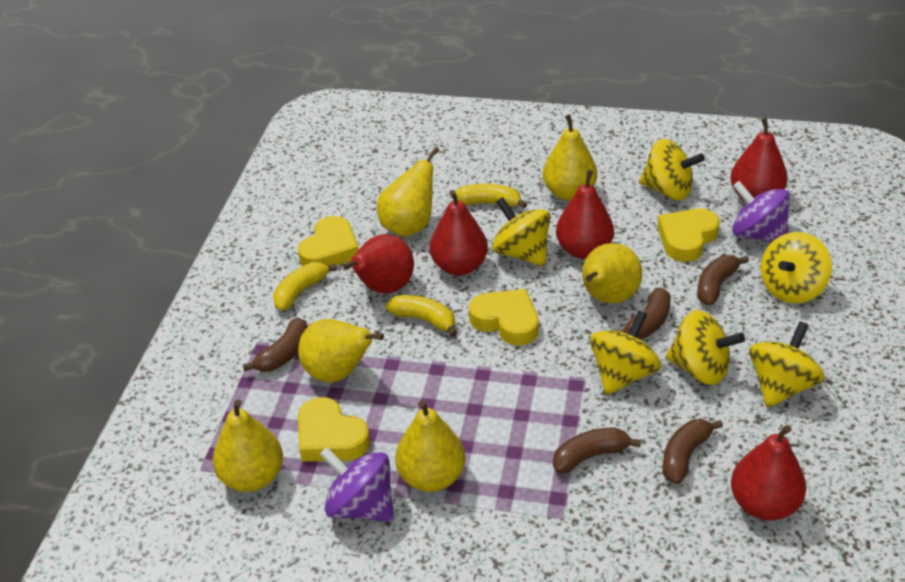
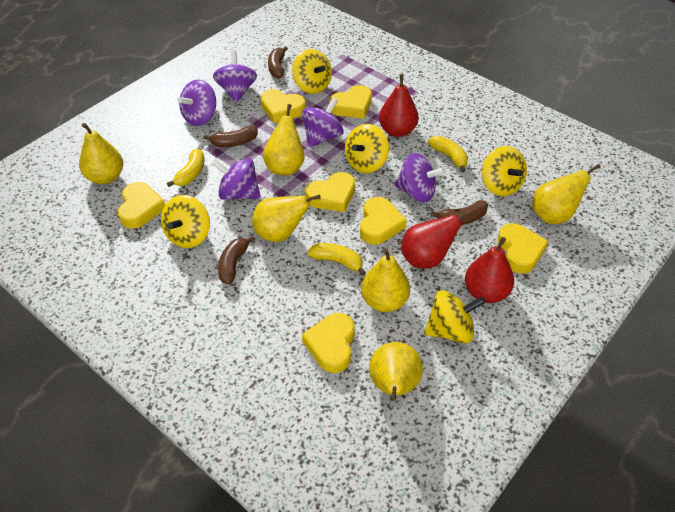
brown banana: 5 -> 4
purple spinning top: 2 -> 5
red pear: 5 -> 3
yellow heart: 4 -> 7
yellow spinning top: 6 -> 5

